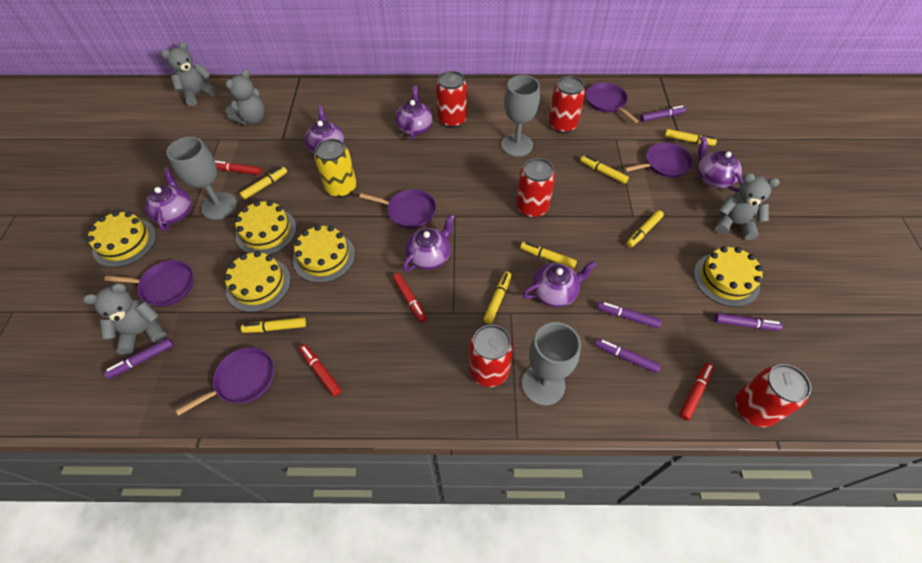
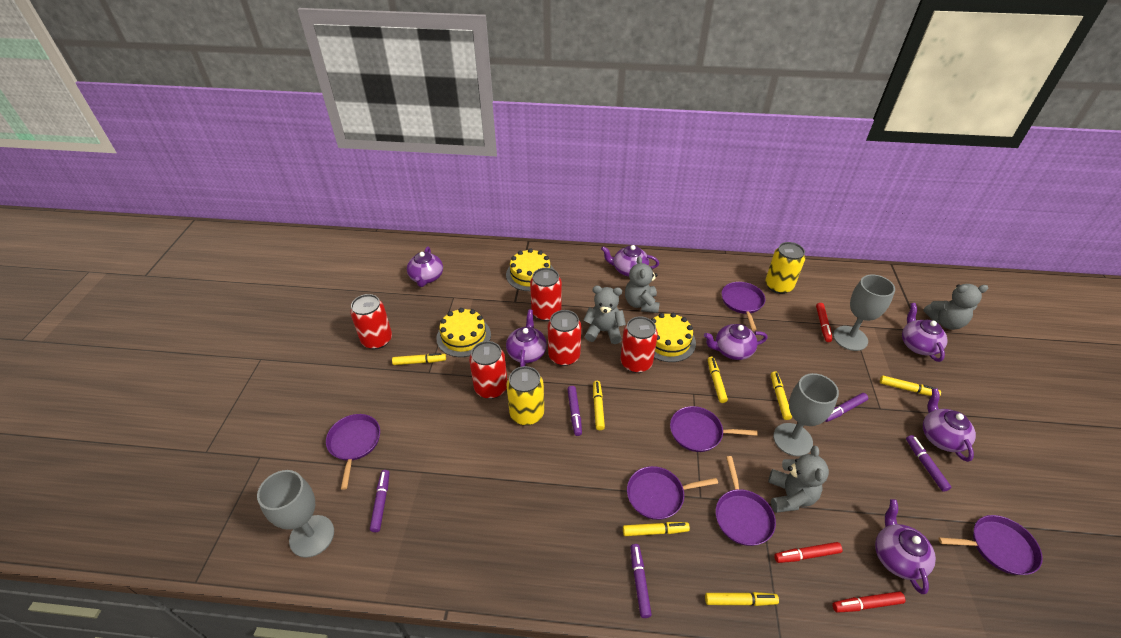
purple pan: 5 -> 6
purple teapot: 6 -> 7
red marker: 4 -> 3
yellow cake: 5 -> 3
yellow can: 1 -> 2

